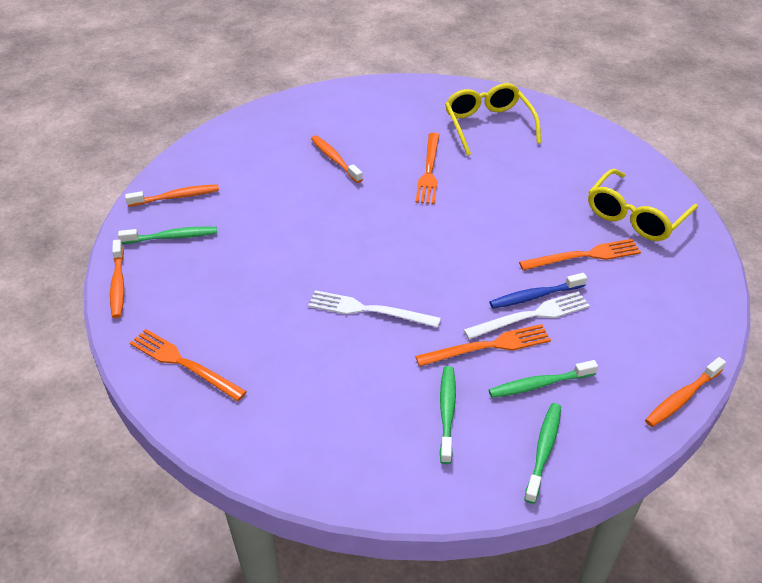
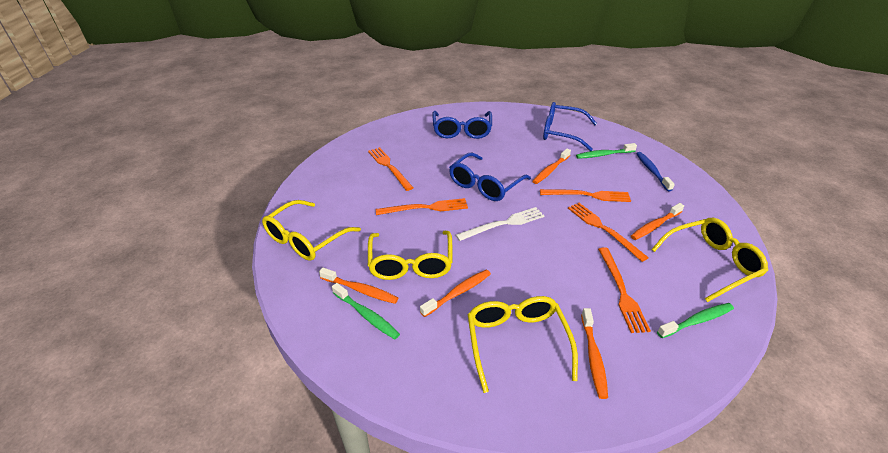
blue glasses: 0 -> 3
green toothbrush: 4 -> 3
orange fork: 4 -> 5
orange toothbrush: 4 -> 5
white fork: 2 -> 1
yellow glasses: 2 -> 4

